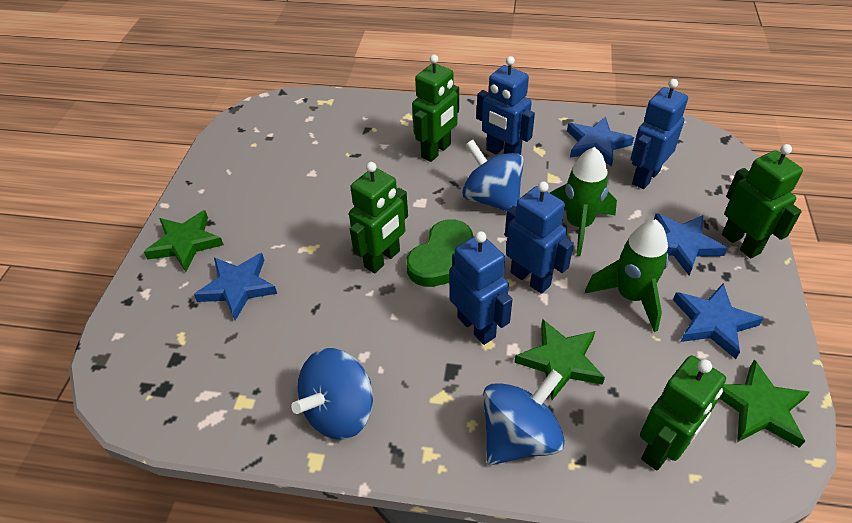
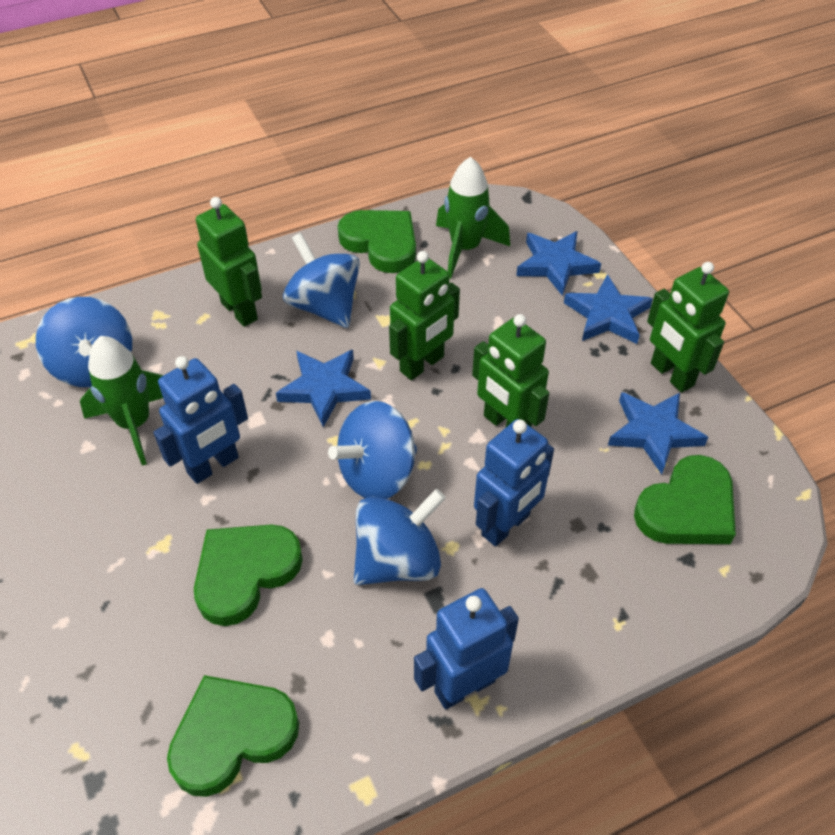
blue robot: 4 -> 3
blue spinning top: 3 -> 4
green heart: 1 -> 4
green star: 3 -> 0

